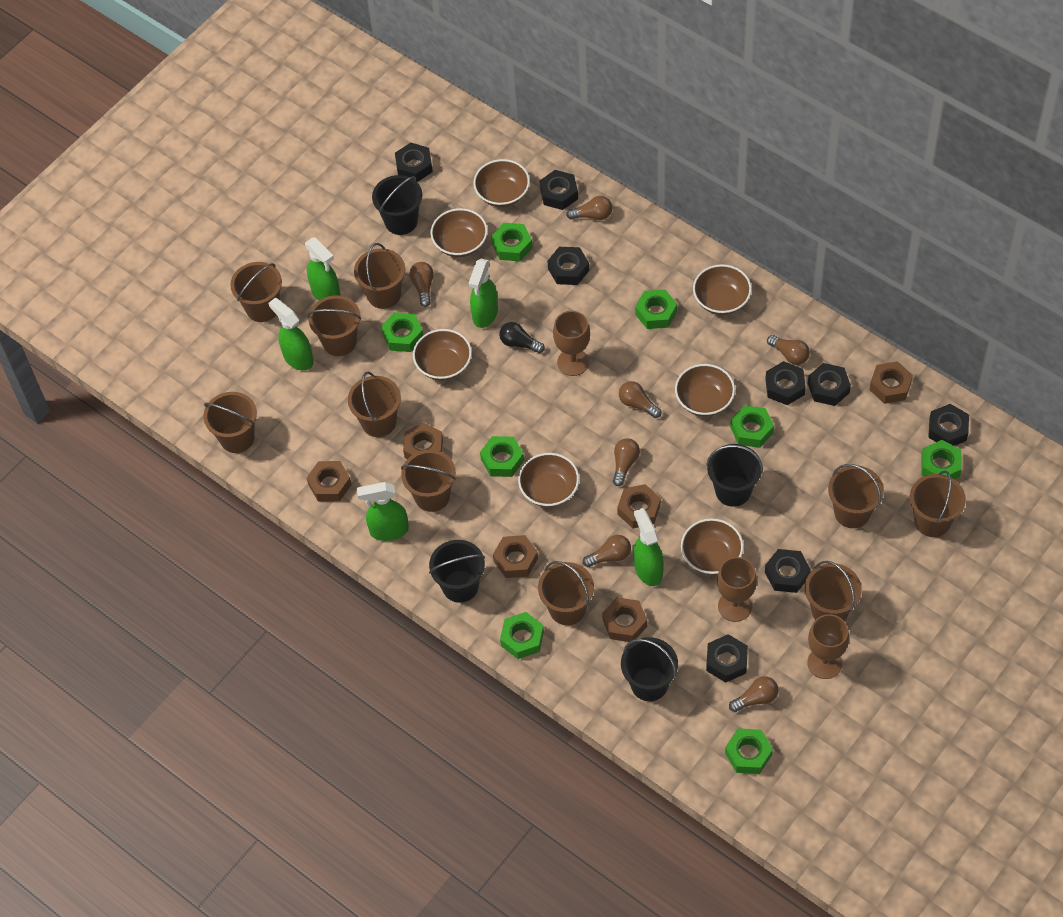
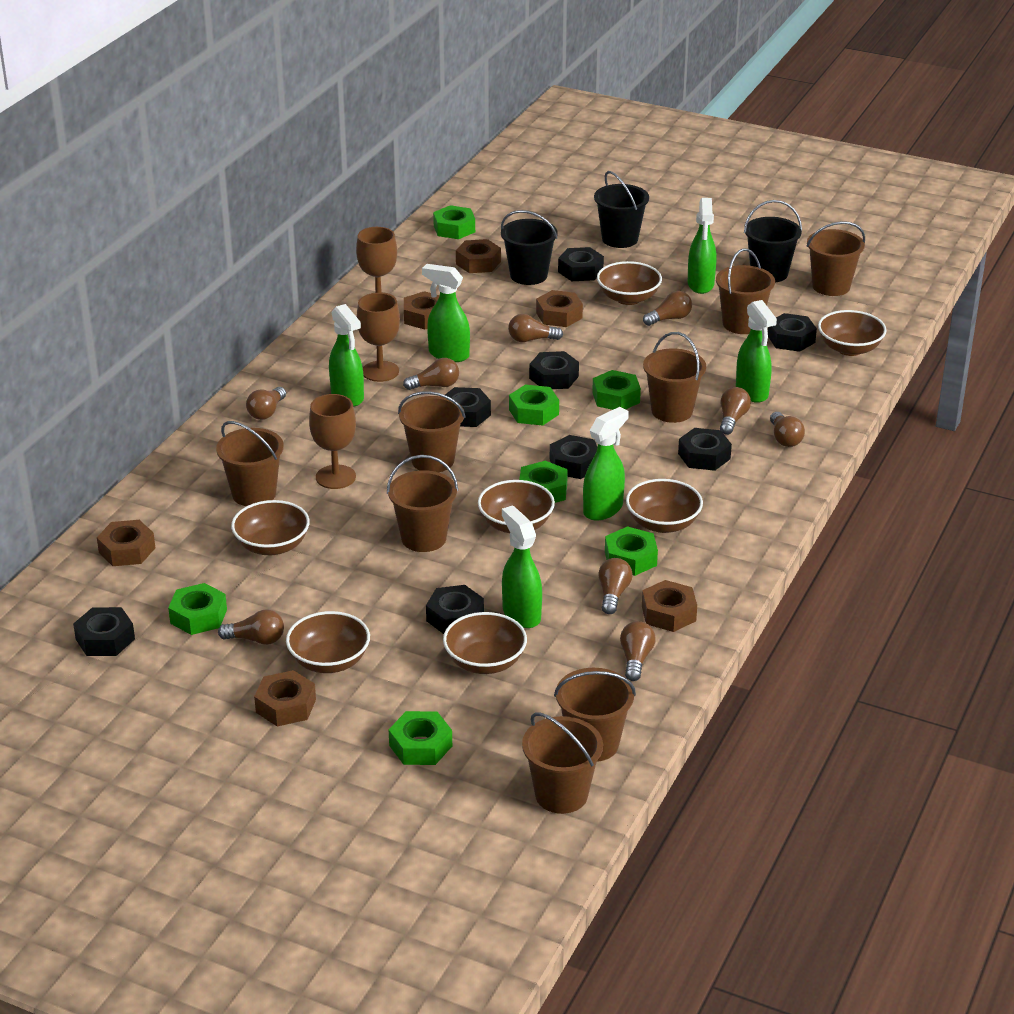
black bucket: 4 -> 3
black light bulb: 1 -> 0
brown bucket: 10 -> 8
brown light bulb: 7 -> 9
green nut: 8 -> 7
green spray bottle: 5 -> 6

